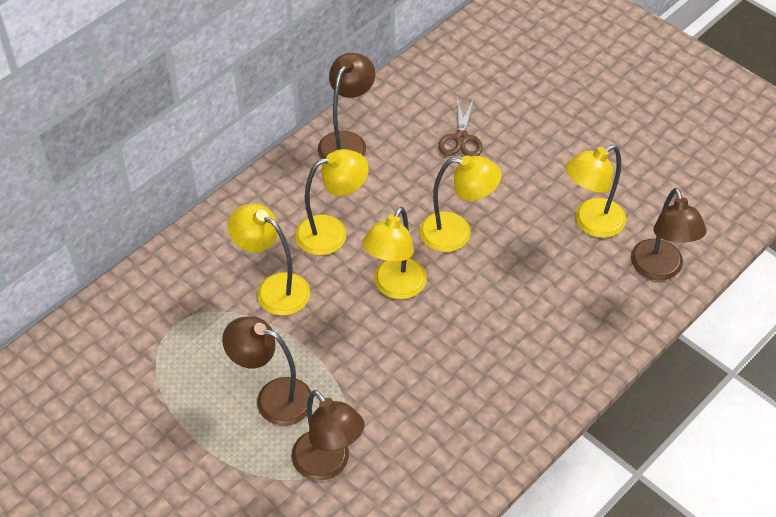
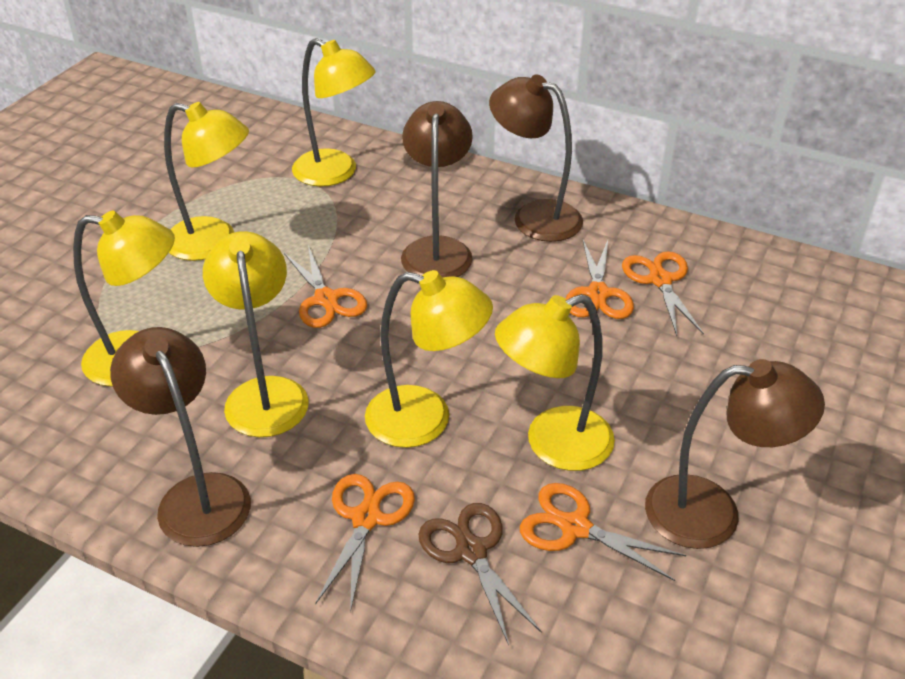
orange scissors: 0 -> 5
yellow lamp: 5 -> 6

